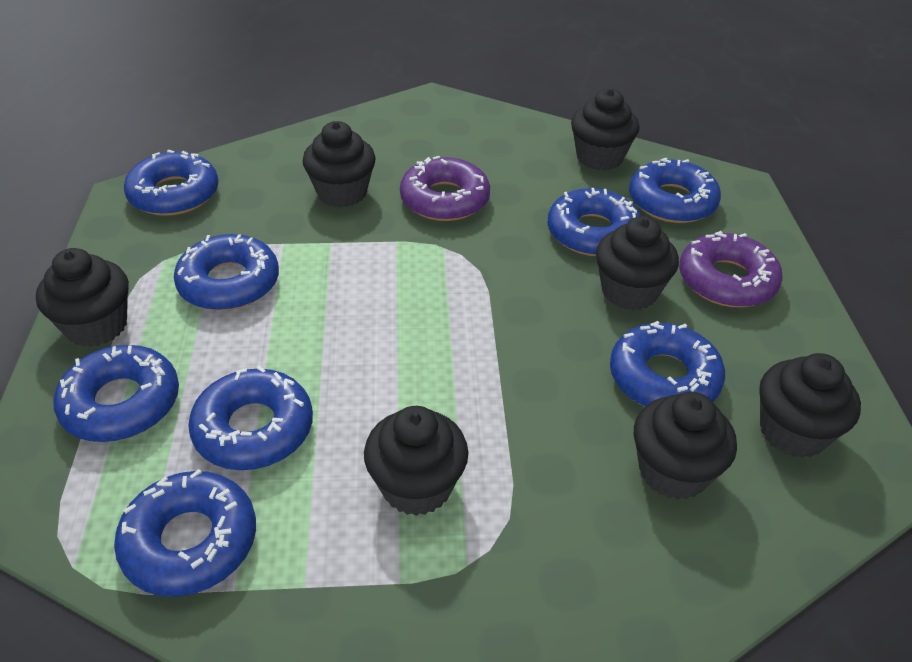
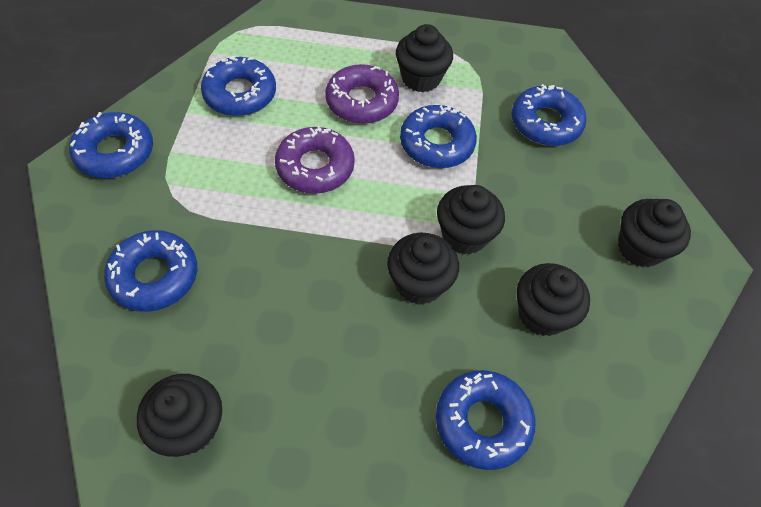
black cupcake: 7 -> 6
blue donut: 8 -> 6

